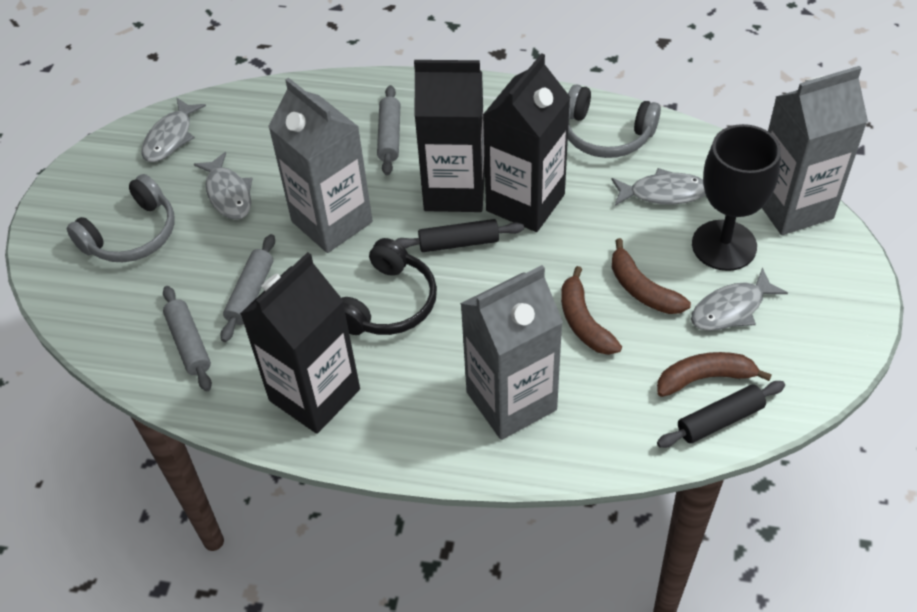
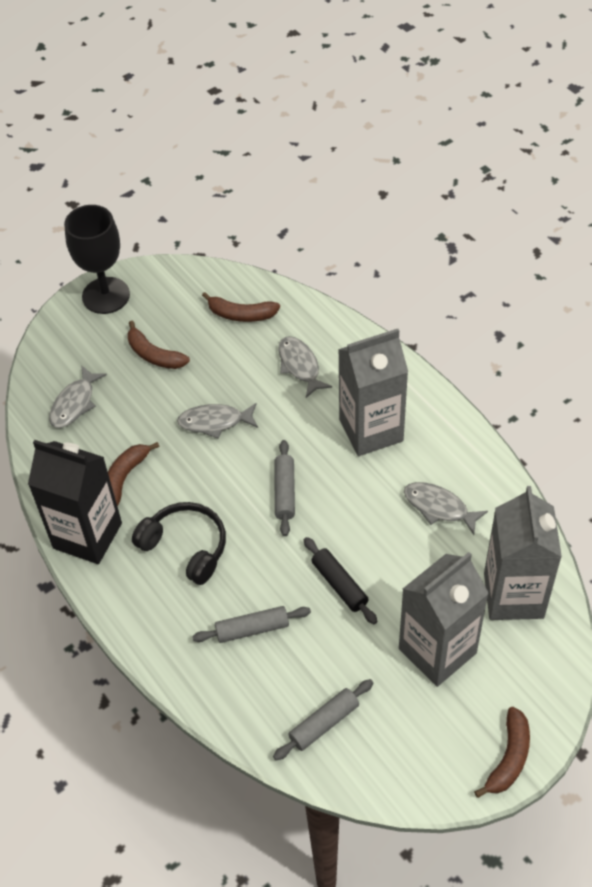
black carton: 3 -> 1
black rolling pin: 2 -> 1
brown banana: 3 -> 4
grey headphones: 2 -> 0

